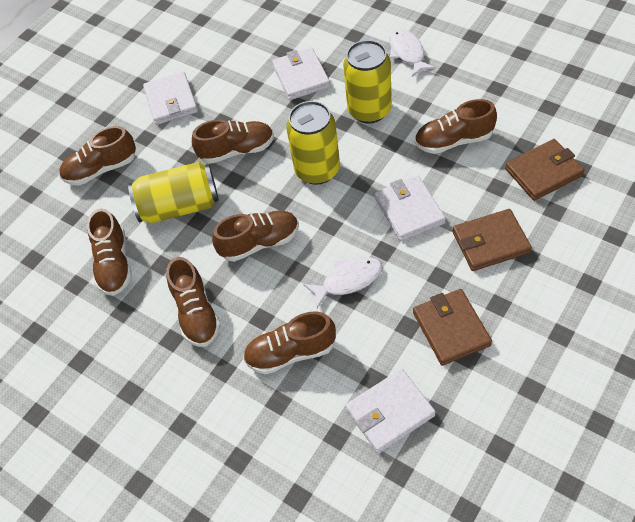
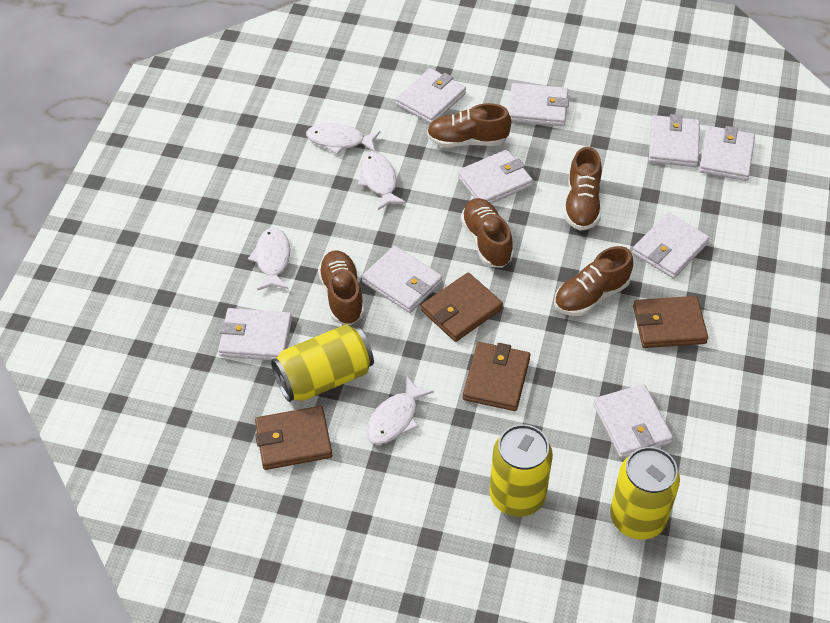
brown shoe: 7 -> 5
brown wallet: 3 -> 4
white fish: 2 -> 4
white wallet: 4 -> 9

